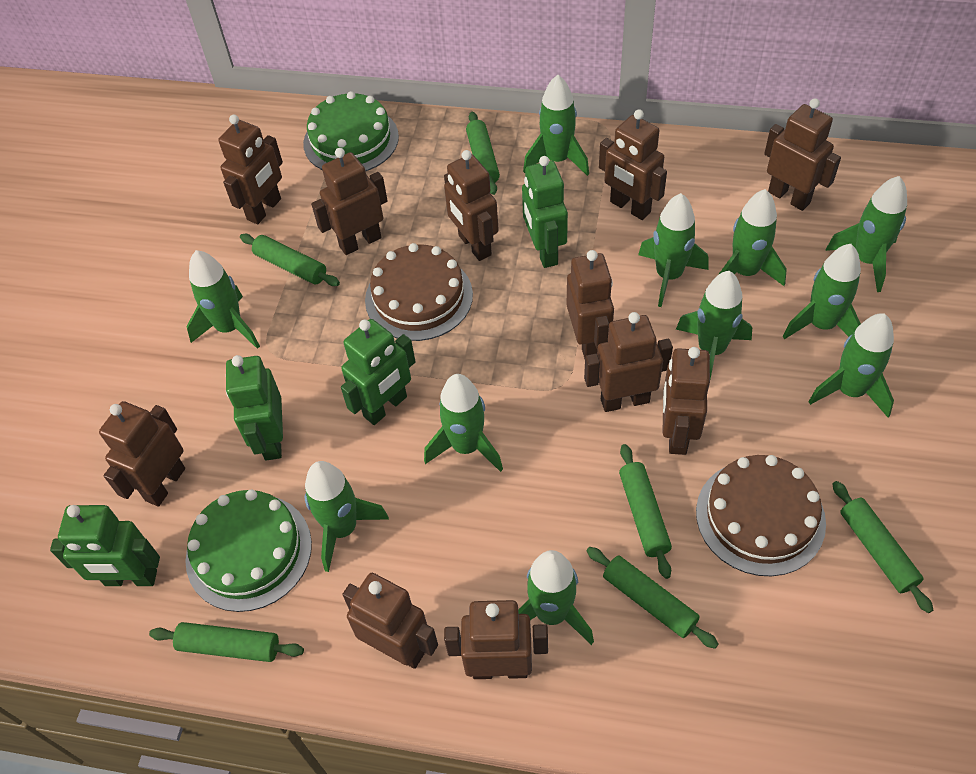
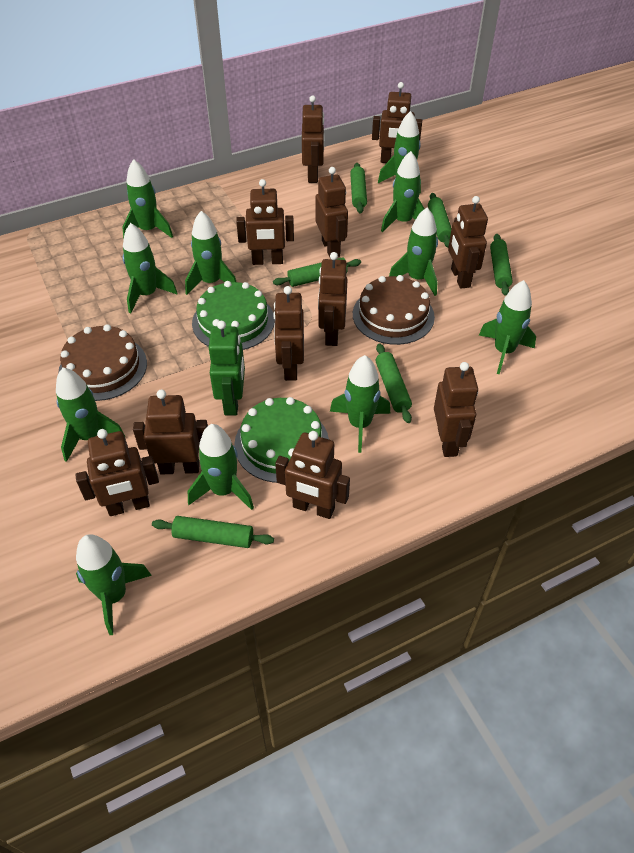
green robot: 4 -> 1

